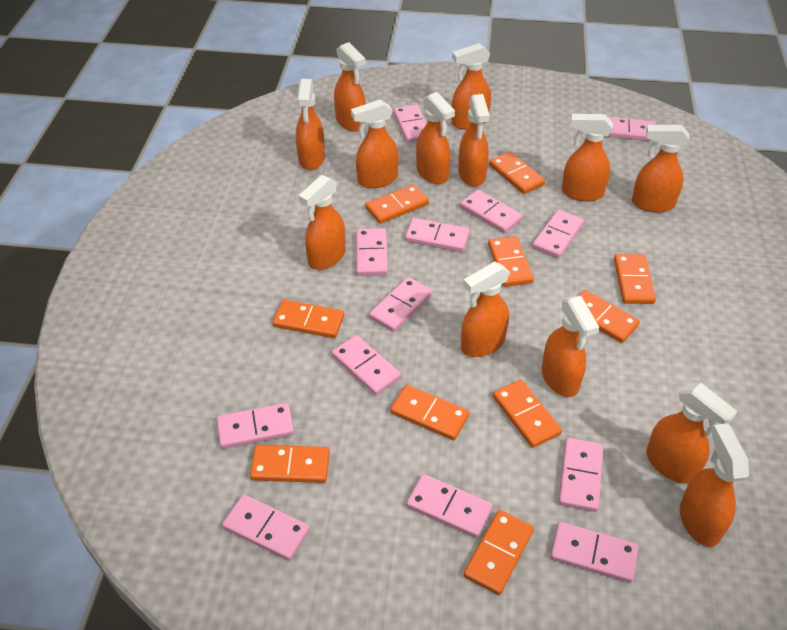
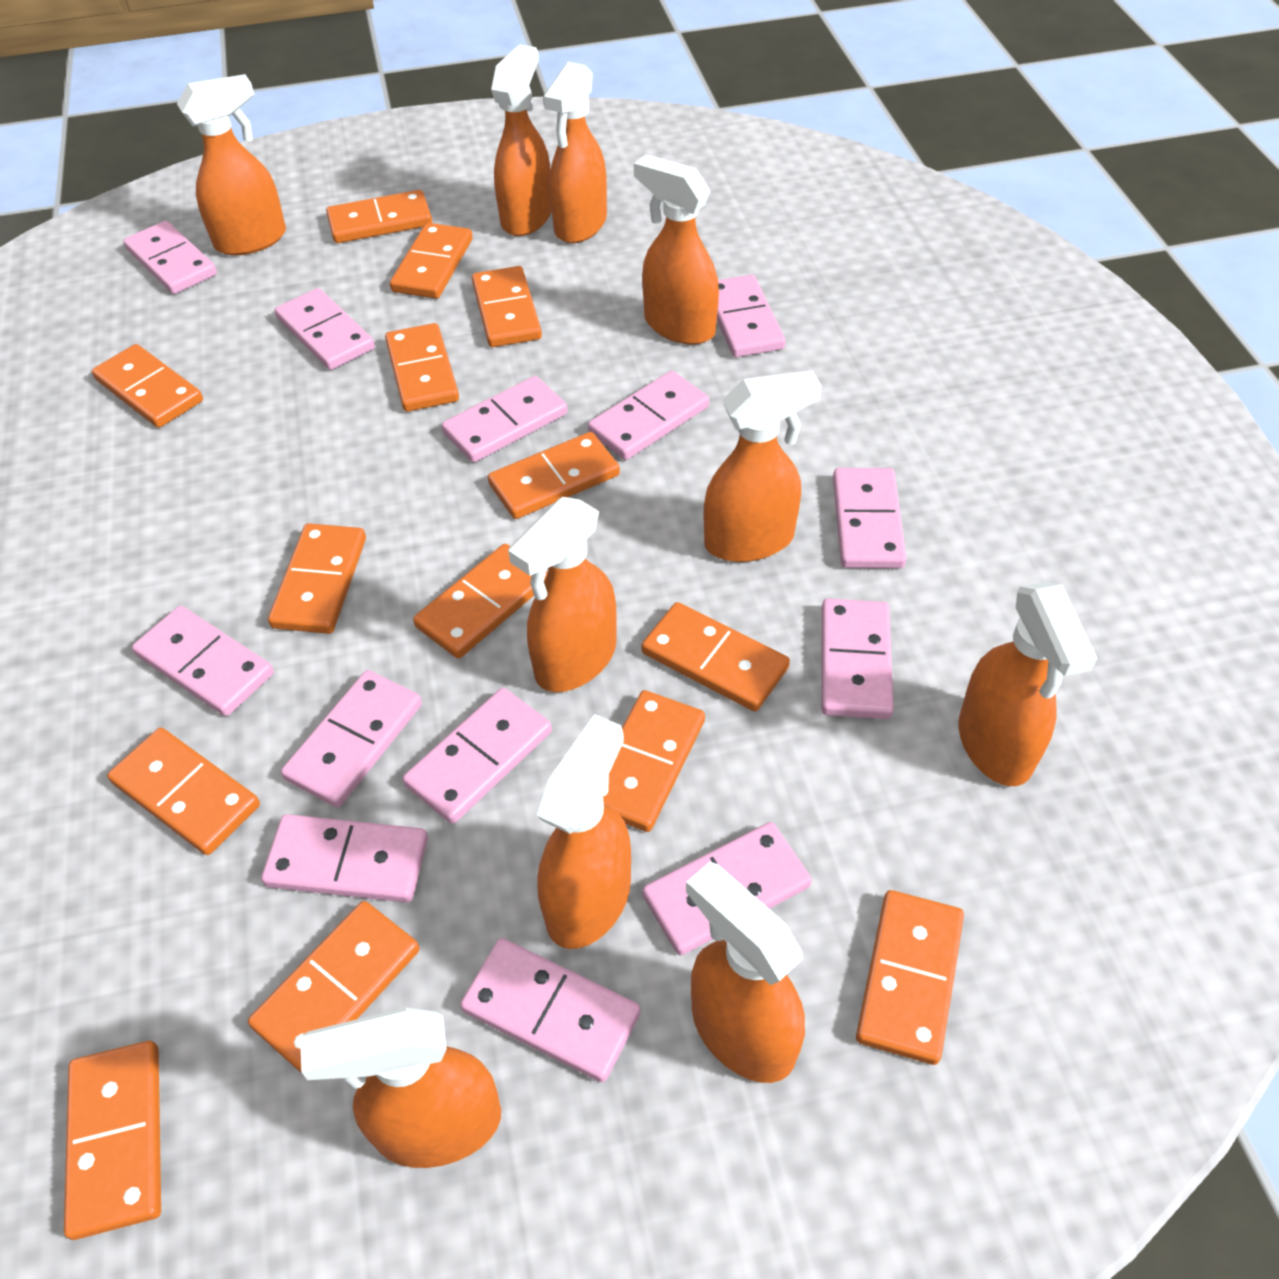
orange domino: 10 -> 14
orange spray bottle: 13 -> 10

